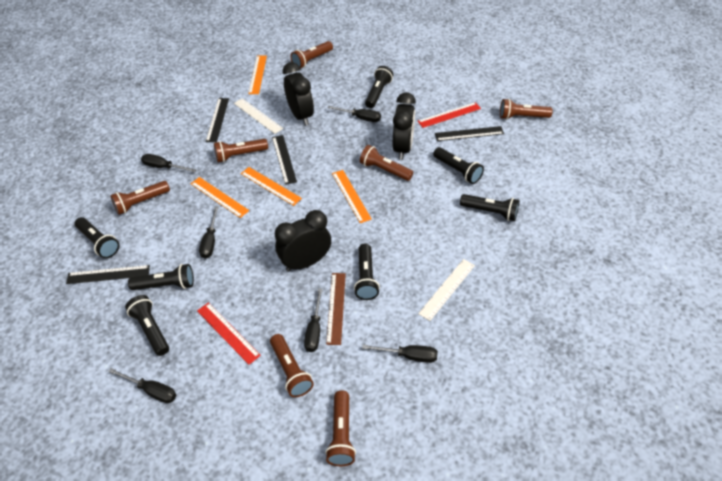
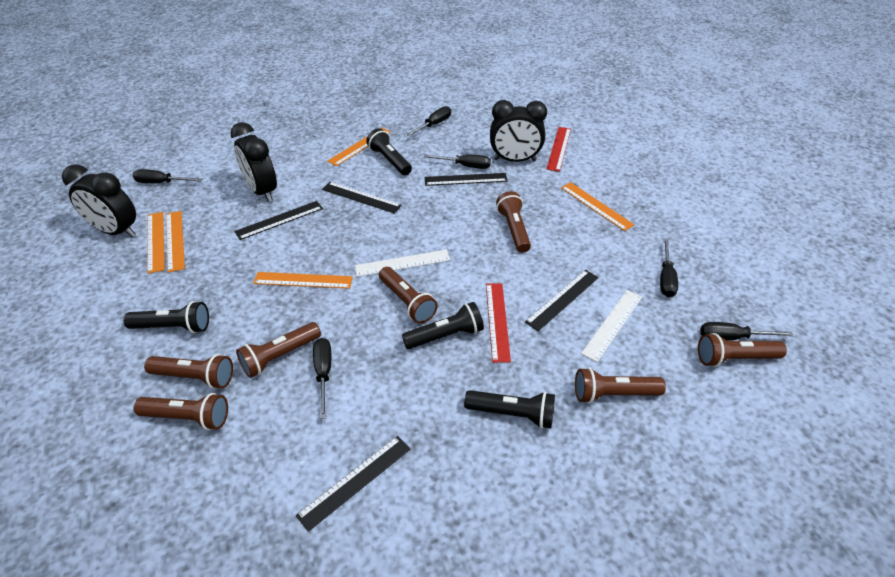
black flashlight: 7 -> 4
black ruler: 4 -> 5
brown ruler: 1 -> 0
orange ruler: 4 -> 5

